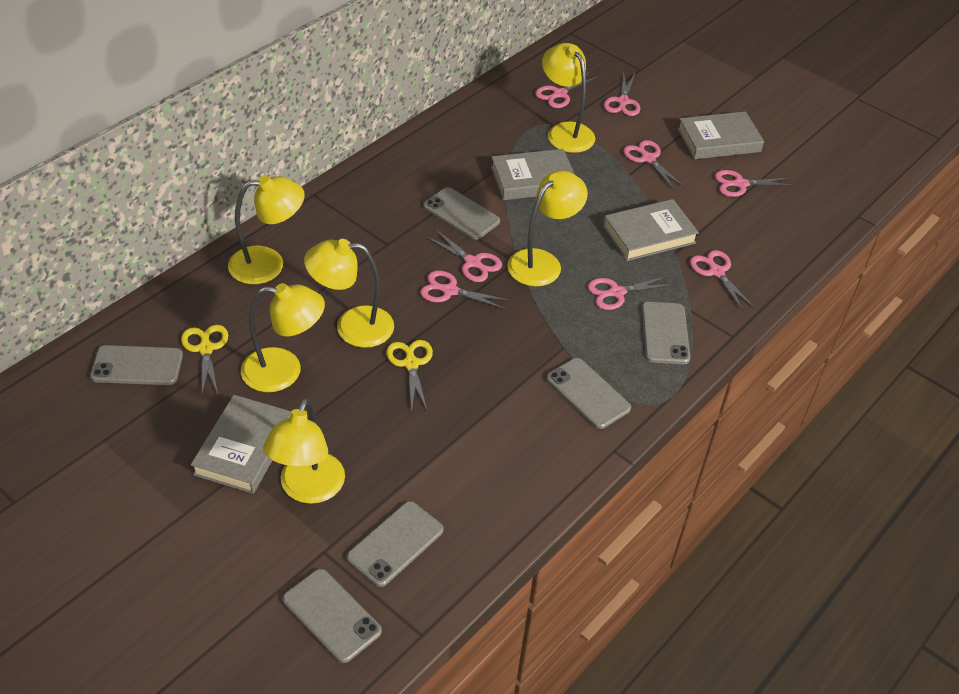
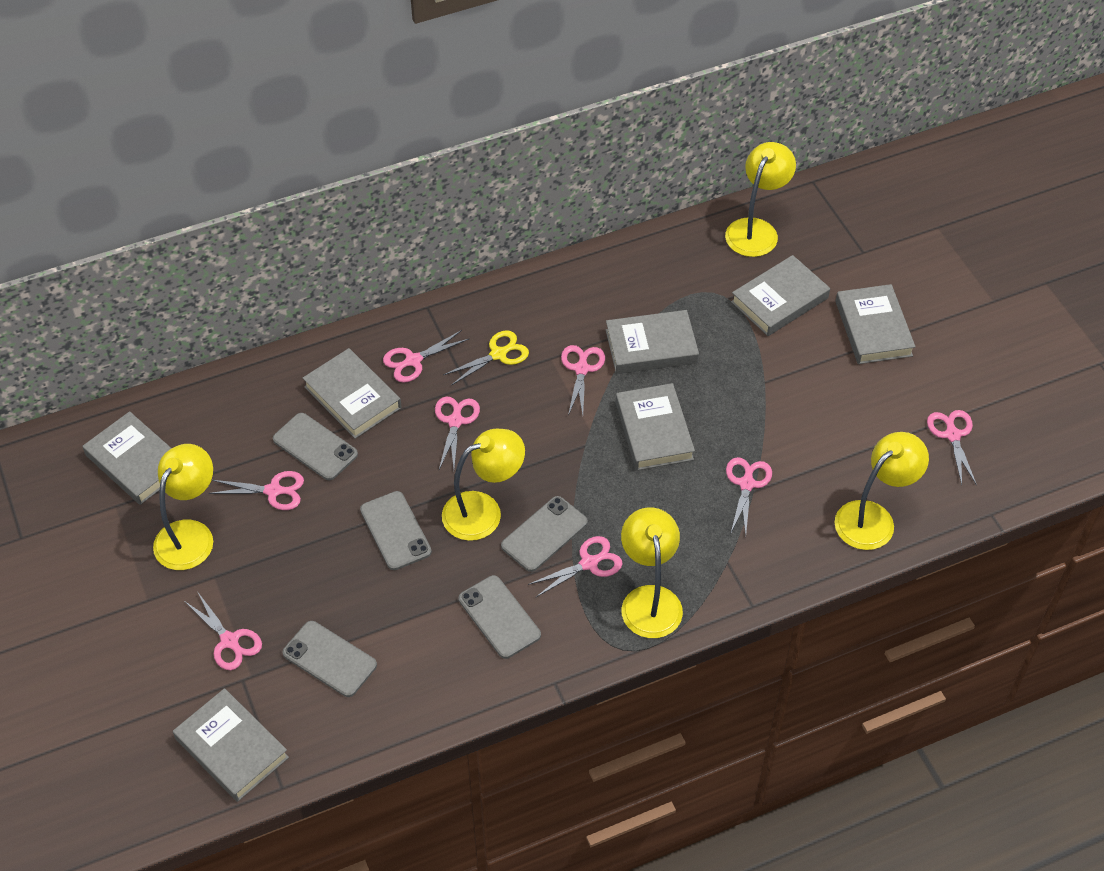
grey book: 4 -> 7
grey phone: 6 -> 5
yellow lamp: 6 -> 5
yellow scissors: 2 -> 1

